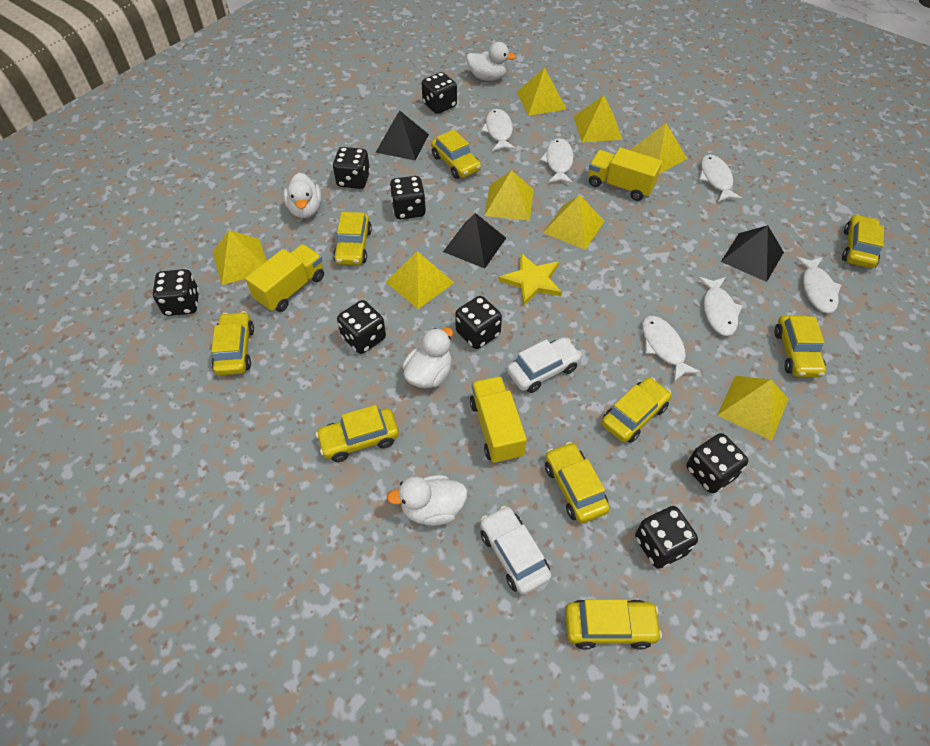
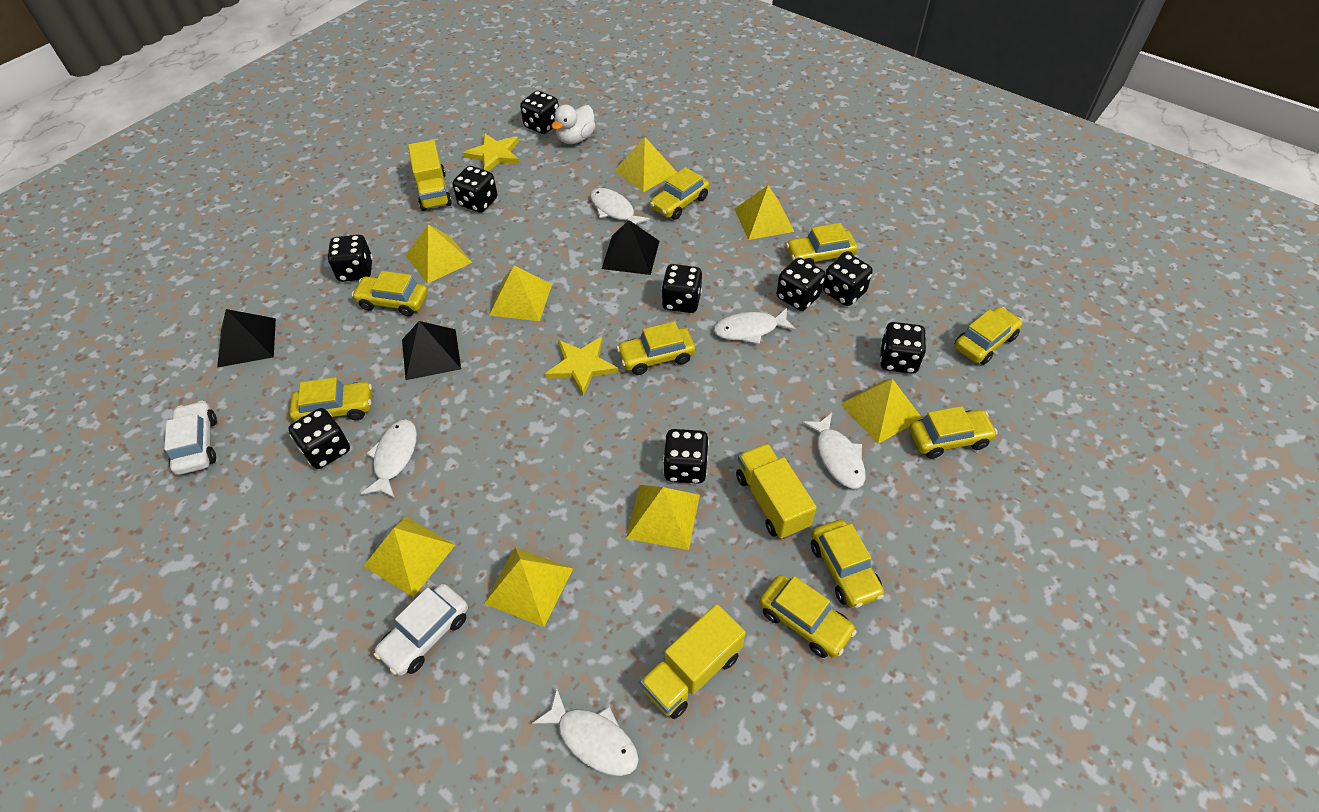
black dice: 8 -> 9
white duck: 4 -> 1
white fish: 6 -> 5
yellow star: 1 -> 2

